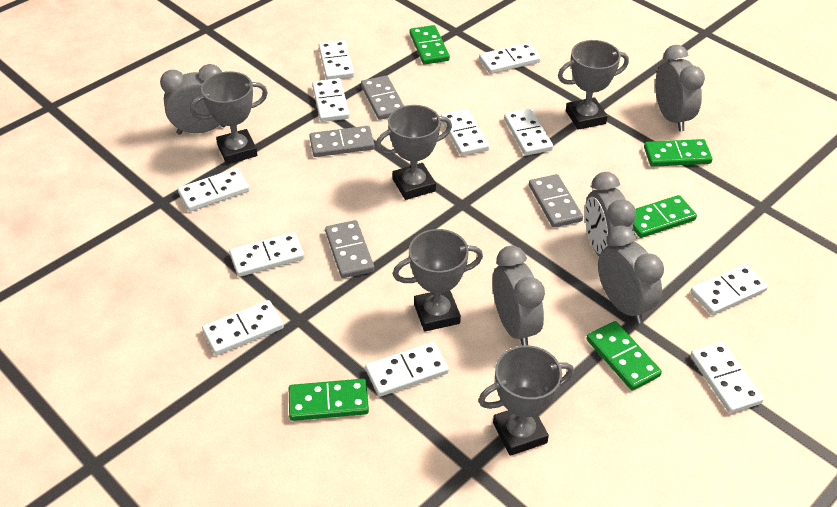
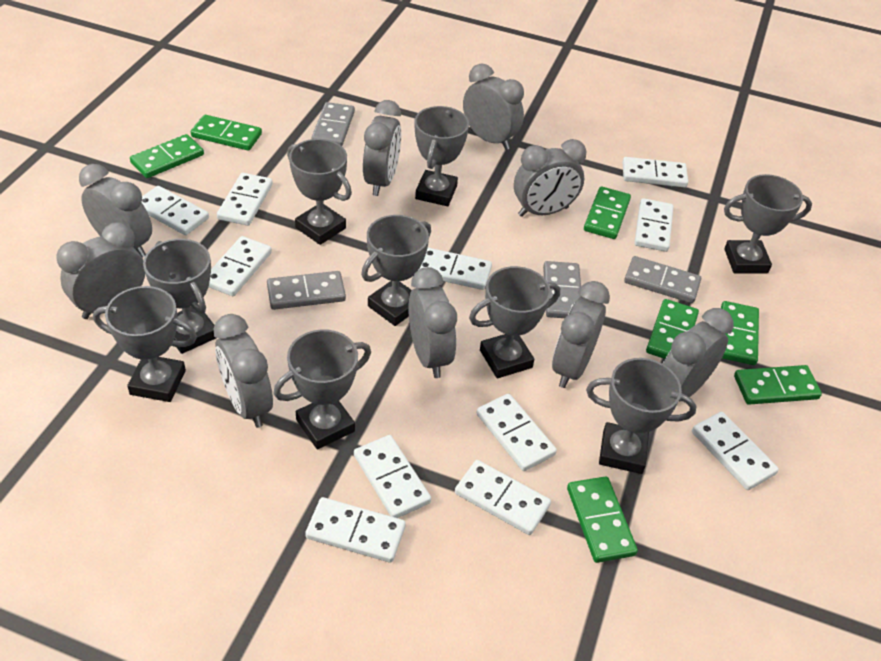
green domino: 5 -> 7
grey clock: 5 -> 9
grey trophy: 5 -> 9

